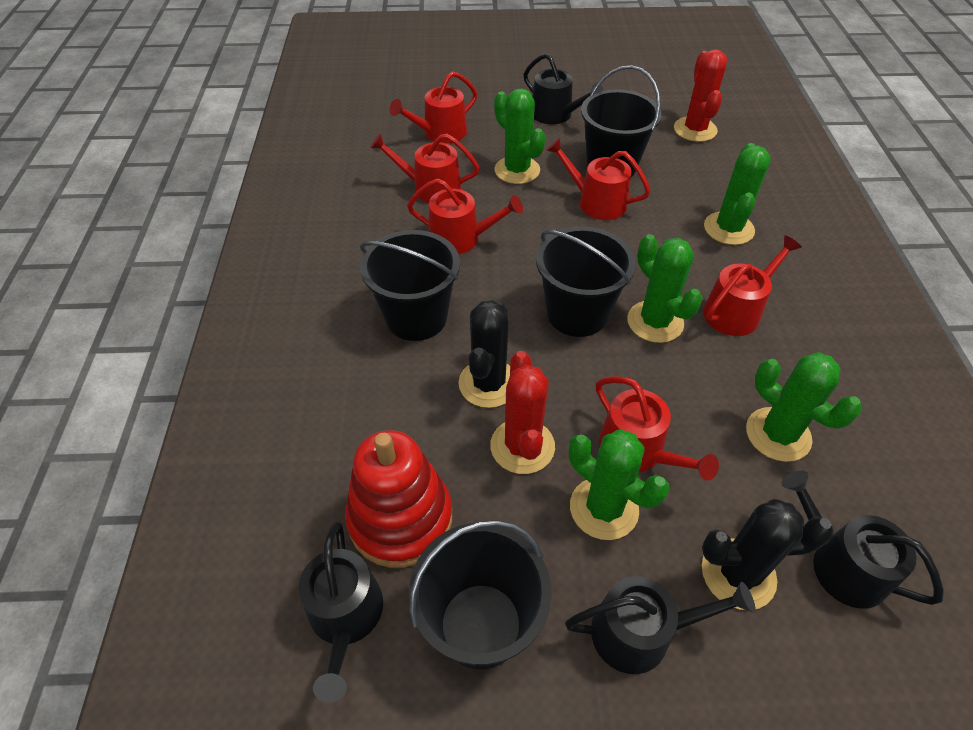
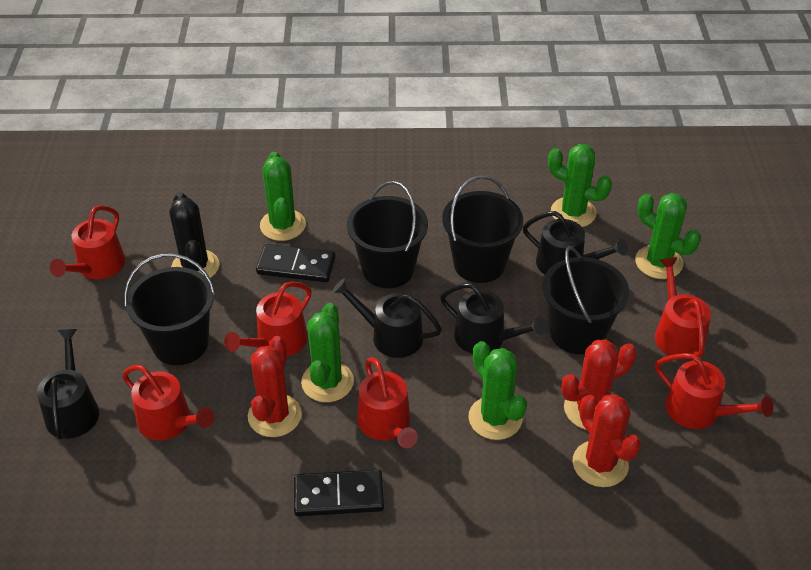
black cactus: 2 -> 1
black domino: 0 -> 2
red cactus: 2 -> 3
red stacking toy: 1 -> 0

